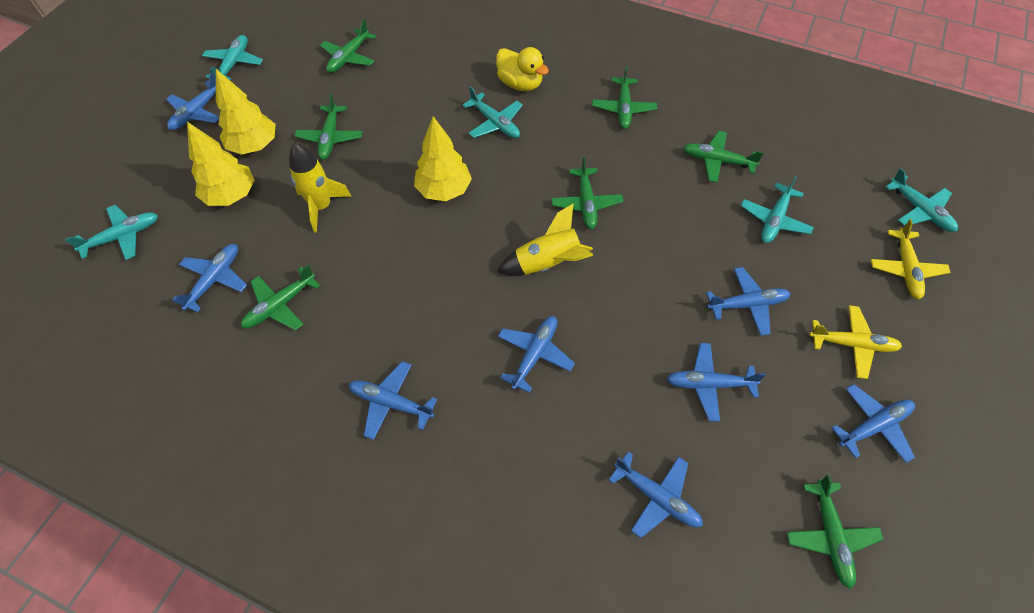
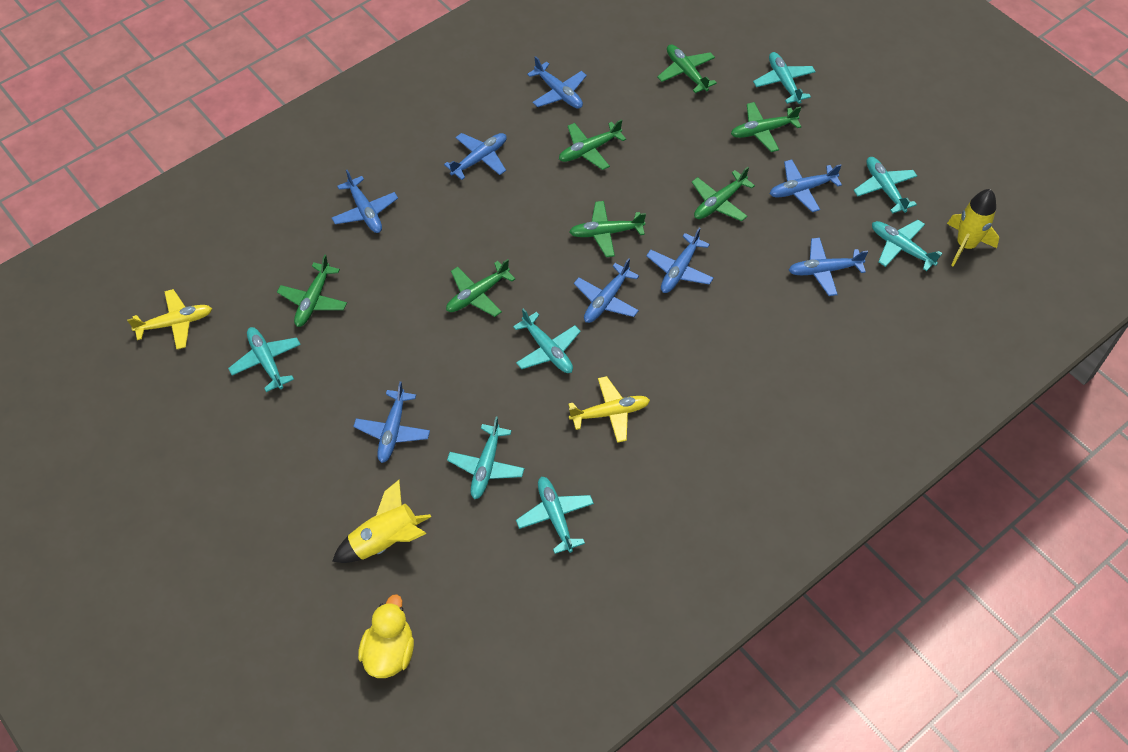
turquoise plane: 5 -> 7
yellow tree: 3 -> 0

